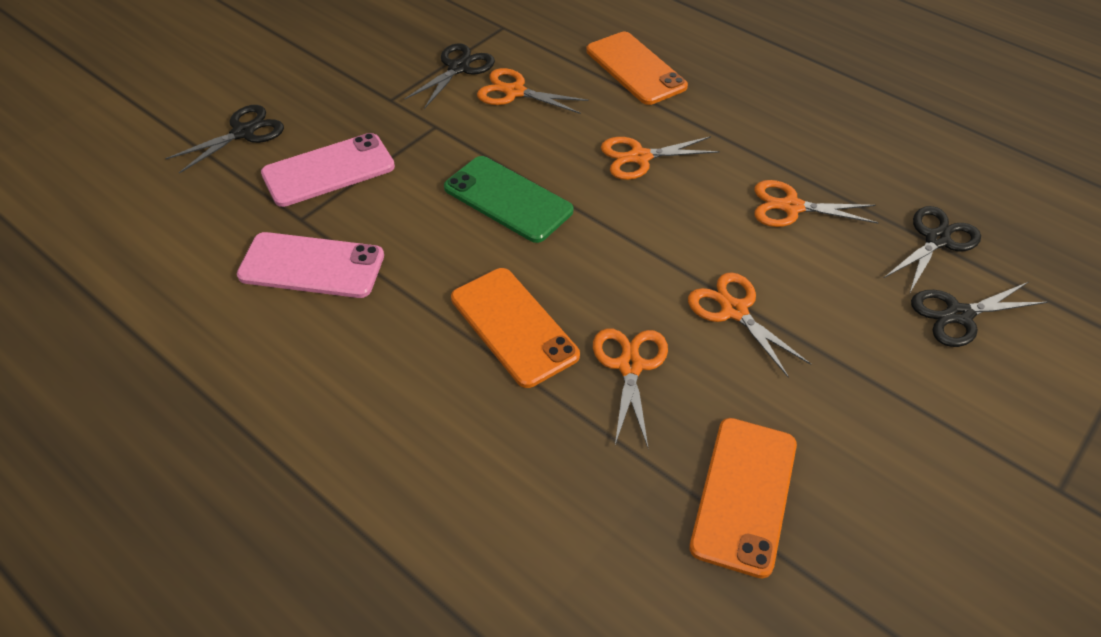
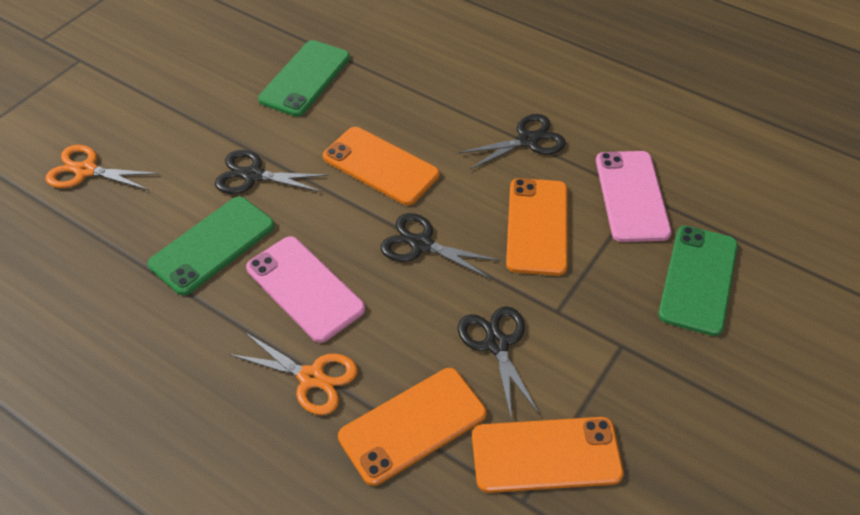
green phone: 1 -> 3
orange phone: 3 -> 4
orange scissors: 5 -> 2

